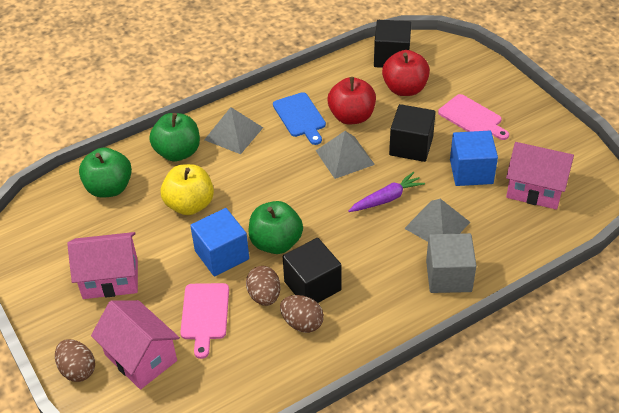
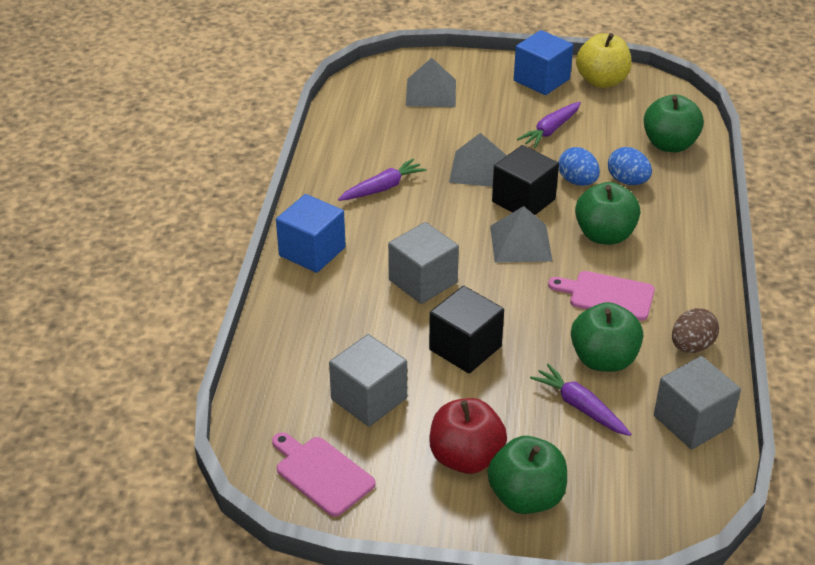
black cube: 3 -> 2
blue cutting board: 1 -> 0
blue egg: 0 -> 2
brown egg: 3 -> 1
green apple: 3 -> 4
grey cube: 1 -> 3
pink house: 3 -> 0
purple carrot: 1 -> 3
red apple: 2 -> 1

